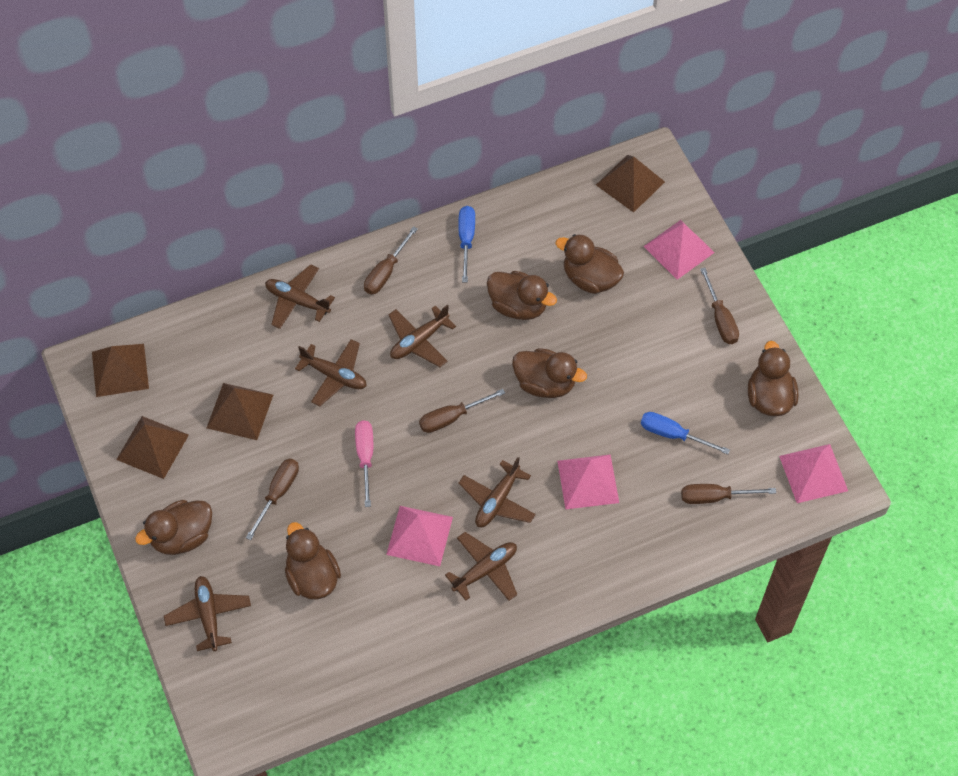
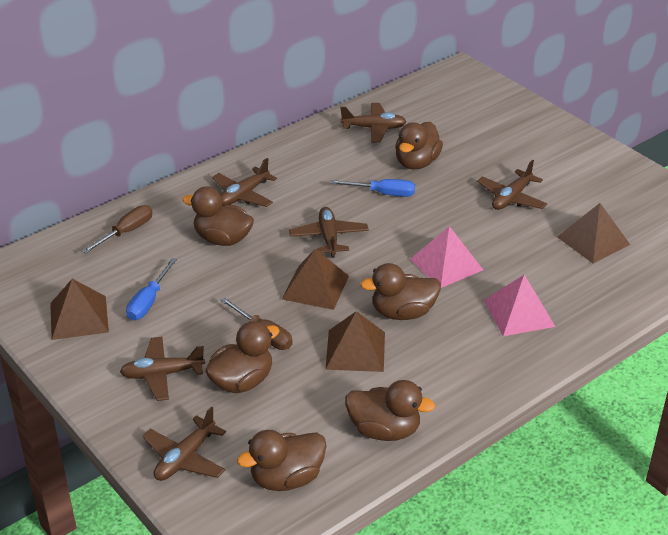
brown screwdriver: 5 -> 2
pink pyramid: 4 -> 2
pink screwdriver: 1 -> 0

